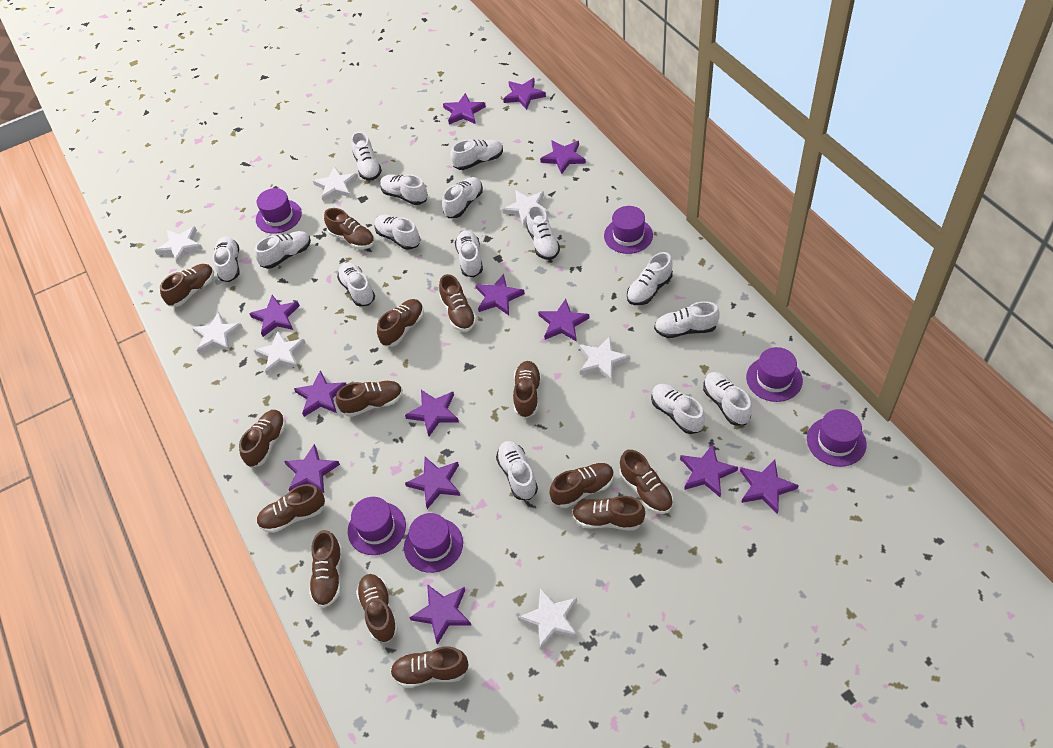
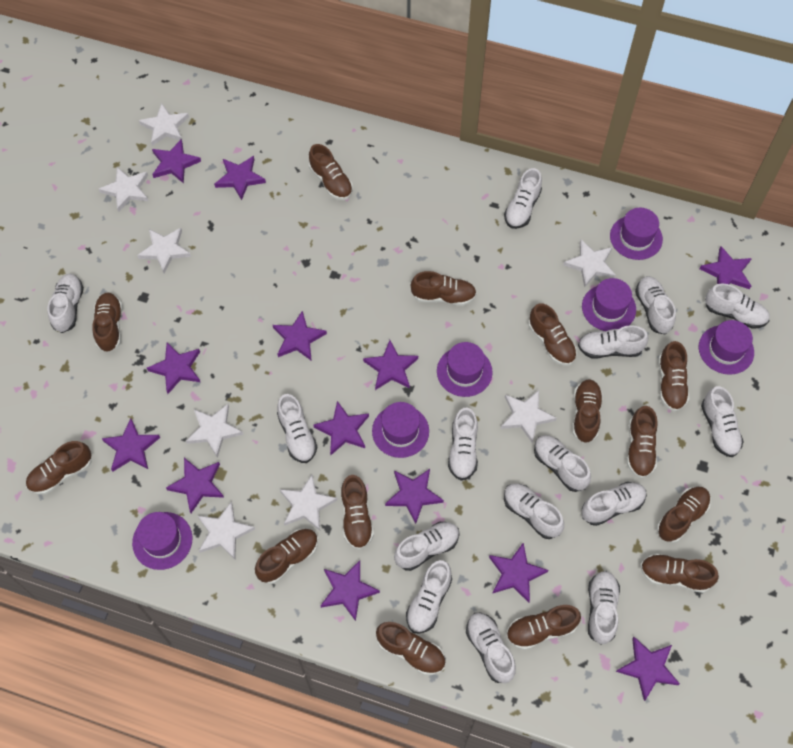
white star: 7 -> 8

